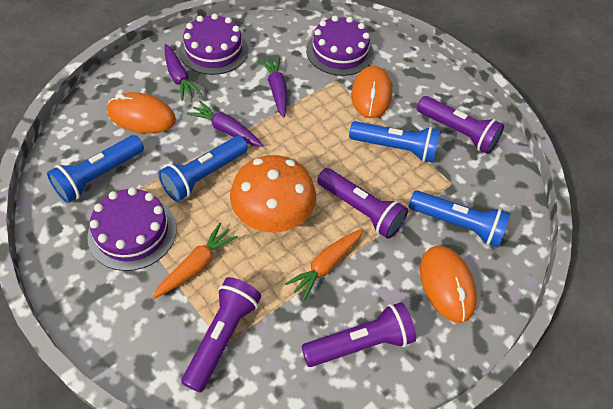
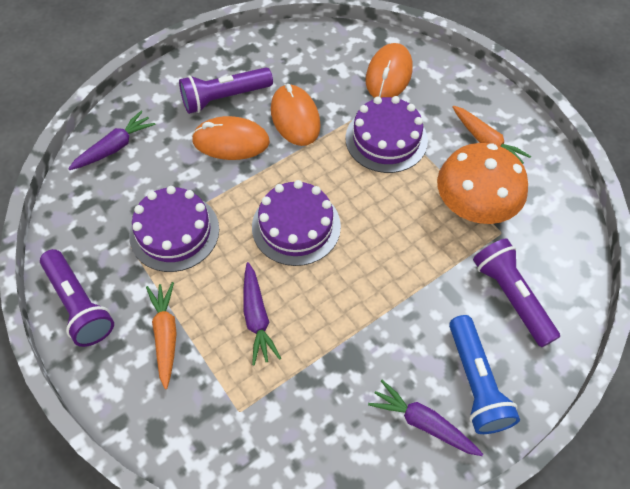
blue flashlight: 4 -> 1
purple flashlight: 4 -> 3

